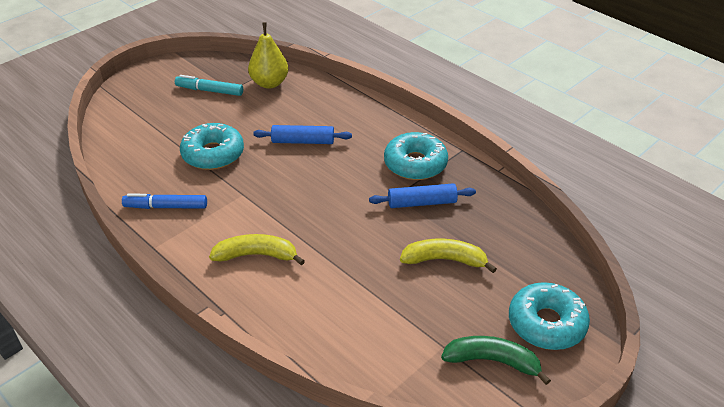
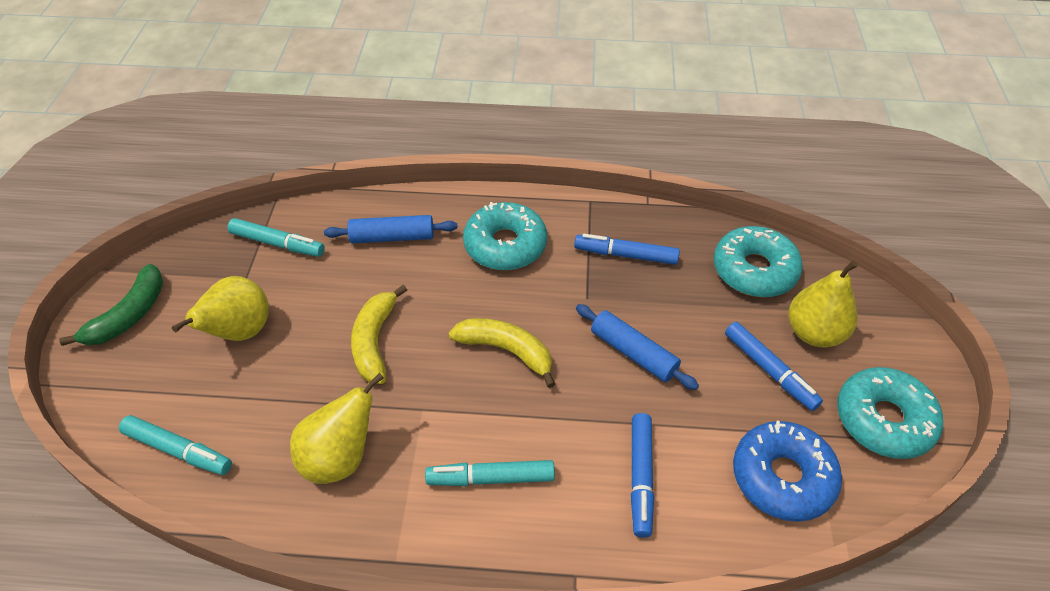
blue donut: 0 -> 1
blue marker: 1 -> 3
turquoise marker: 1 -> 3
yellow pear: 1 -> 3

